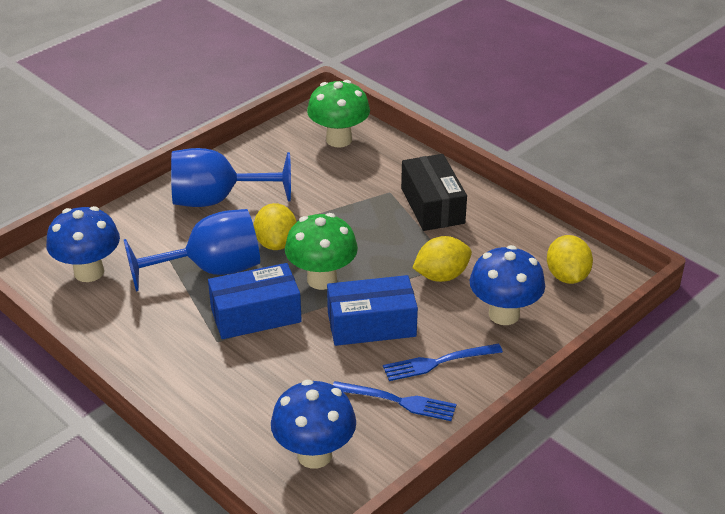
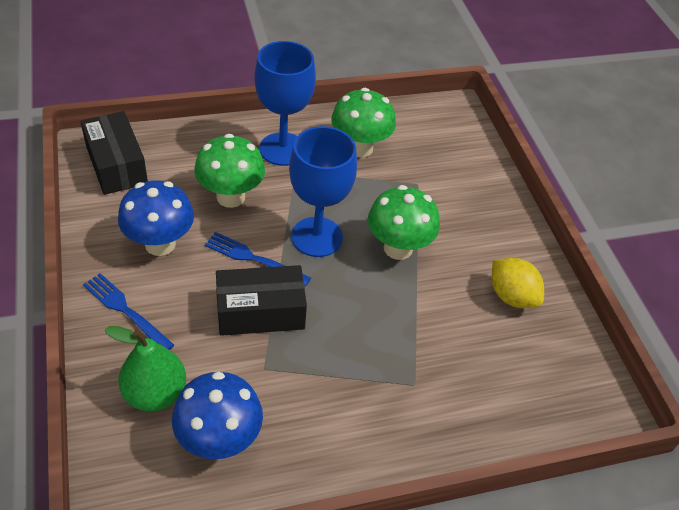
black box: 1 -> 2
blue box: 2 -> 0
blue mushroom: 3 -> 2
green mushroom: 2 -> 3
green pear: 0 -> 1
yellow lemon: 3 -> 1

